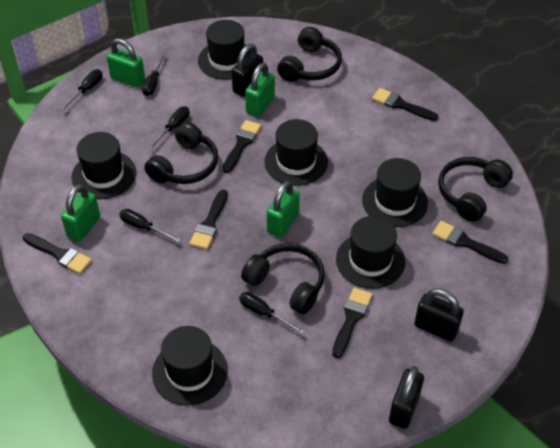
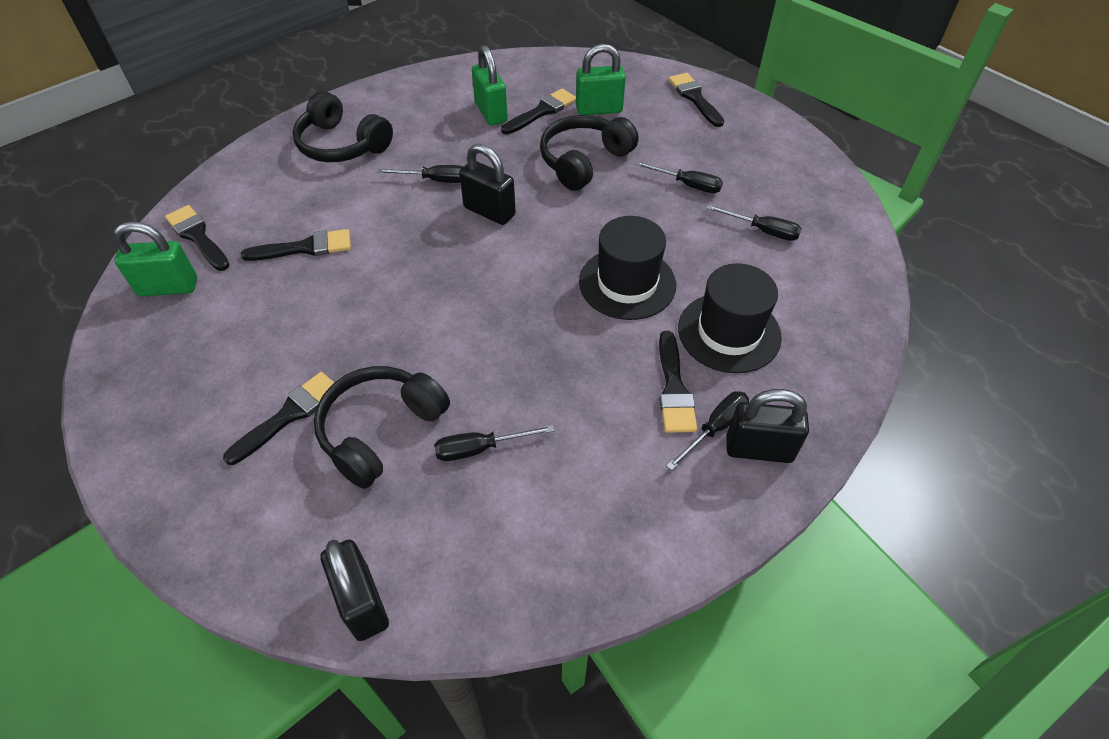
black hat: 6 -> 2
black headphones: 4 -> 3
green padlock: 4 -> 3

